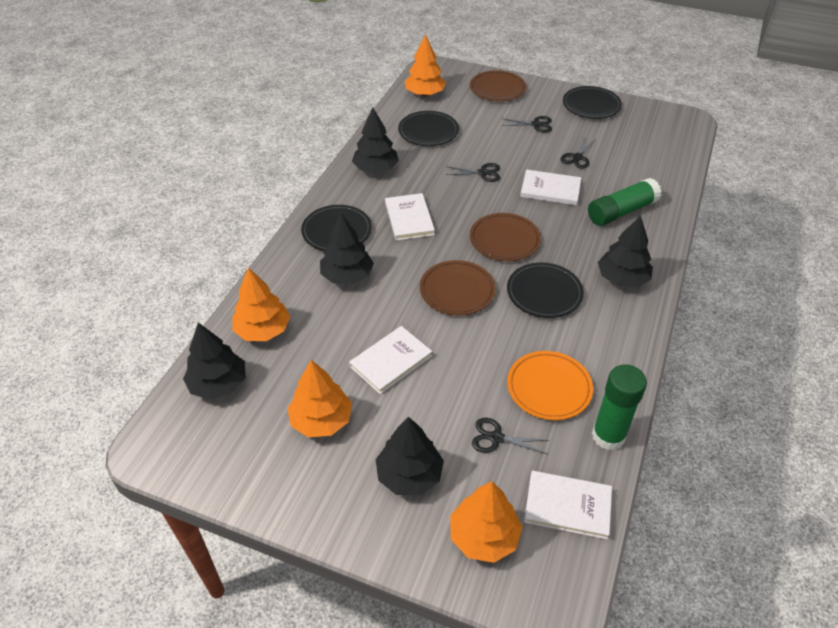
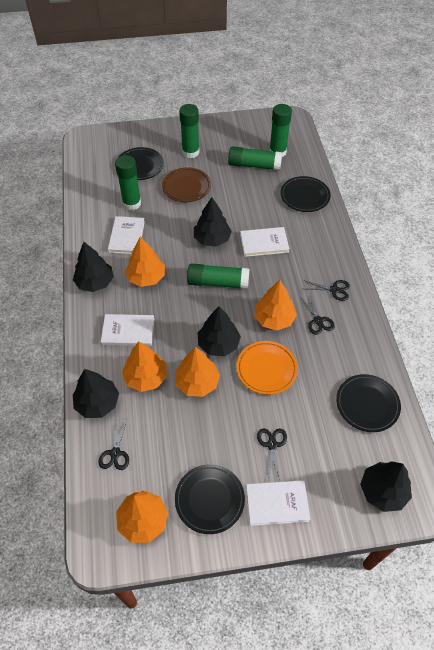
brown plate: 3 -> 1
green glue stick: 2 -> 5
orange tree: 4 -> 5

